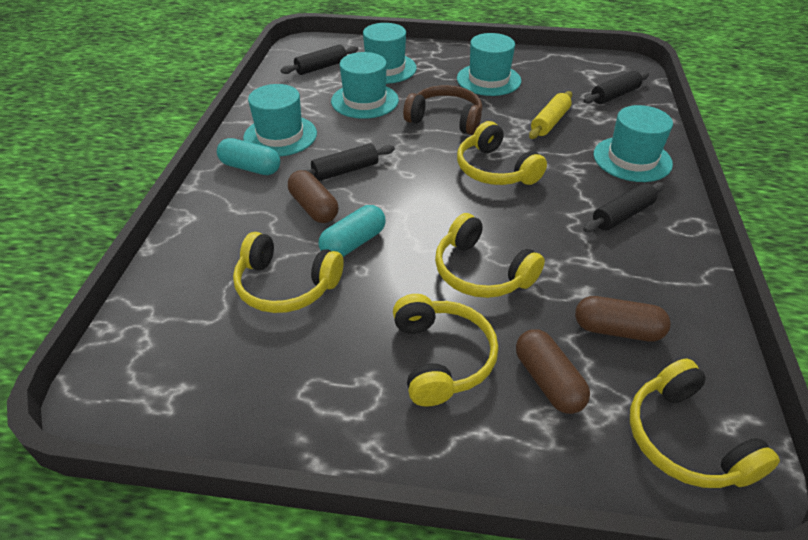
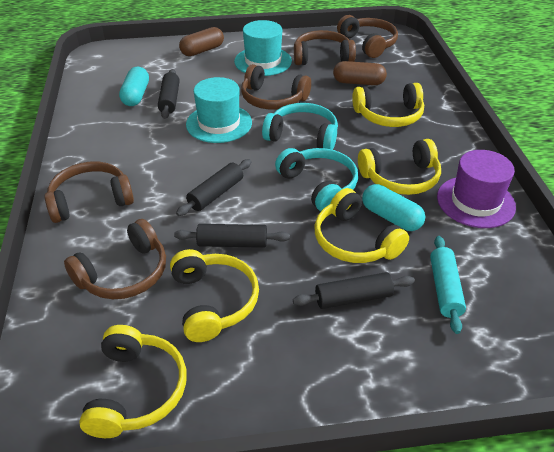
brown capsule: 3 -> 2
brown headphones: 1 -> 5
purple hat: 0 -> 1
turquoise hat: 5 -> 2
turquoise headphones: 0 -> 2
turquoise rolling pin: 0 -> 1
yellow rolling pin: 1 -> 0

